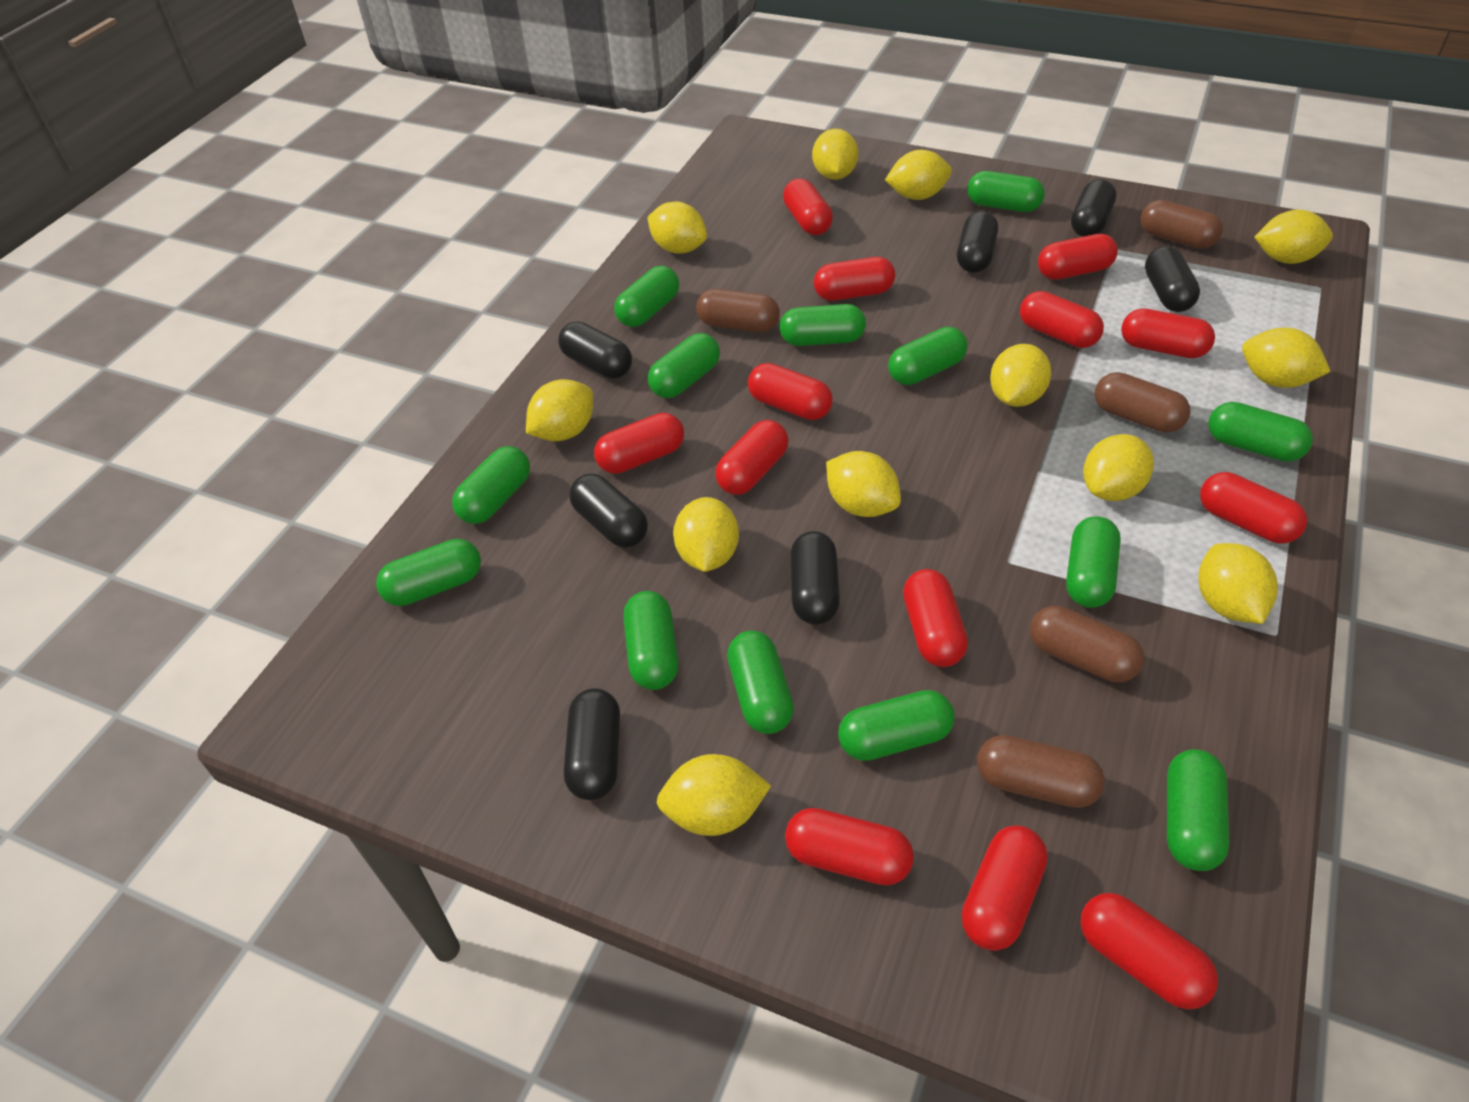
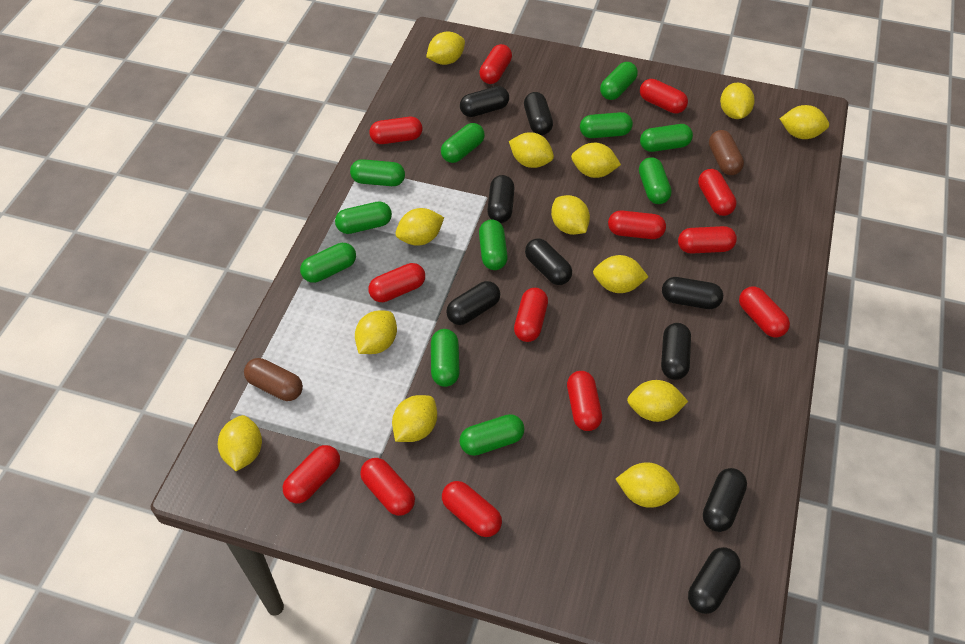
black capsule: 7 -> 9
brown capsule: 5 -> 2
green capsule: 13 -> 11
yellow lemon: 12 -> 13

